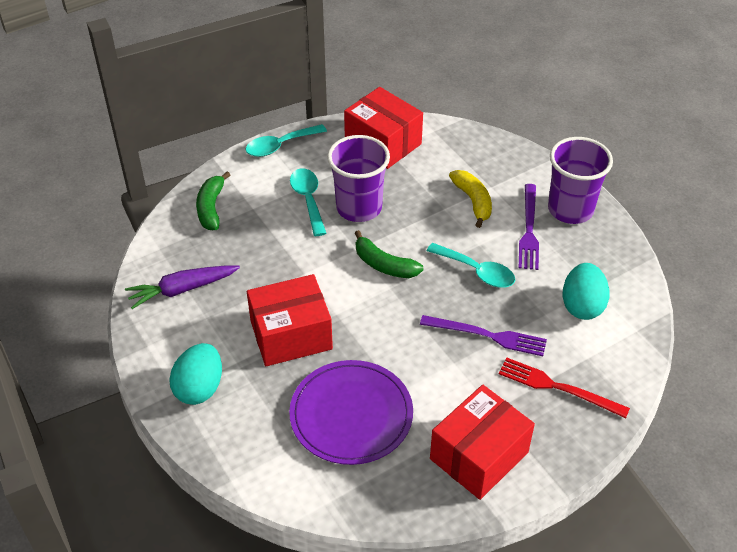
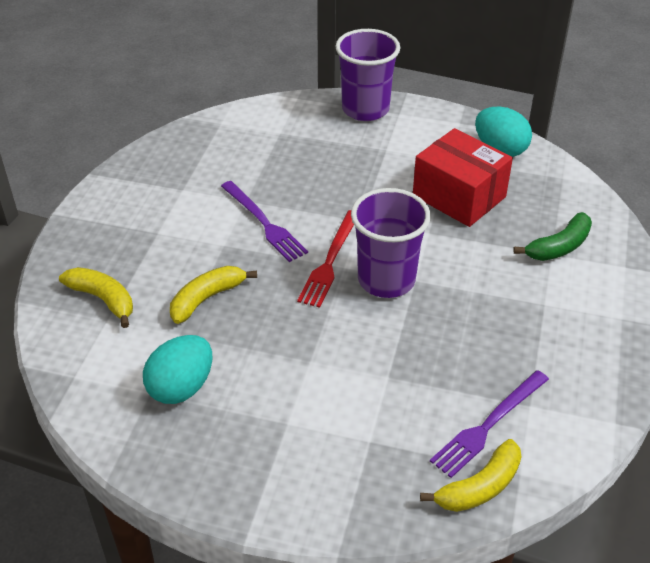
green banana: 2 -> 1
purple carrot: 1 -> 0
purple plate: 1 -> 0
red box: 3 -> 1
turquoise spoon: 3 -> 0
yellow banana: 1 -> 3

